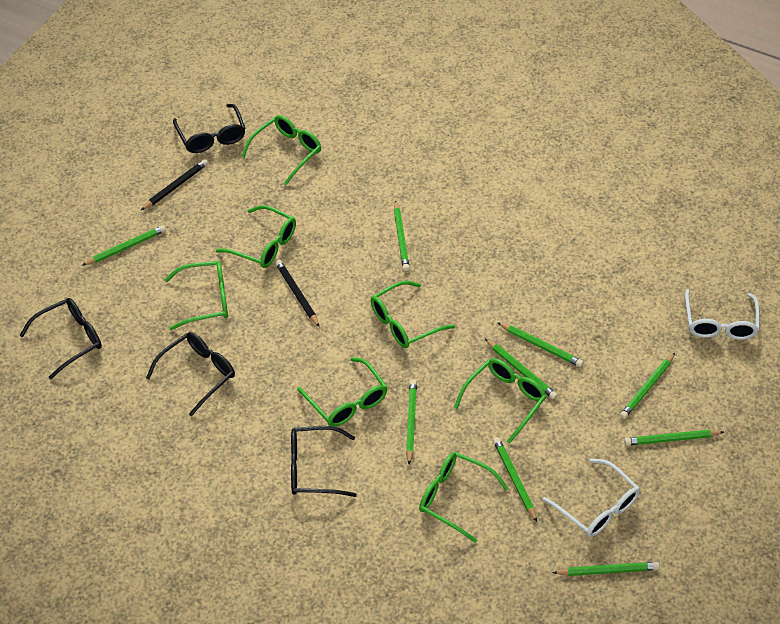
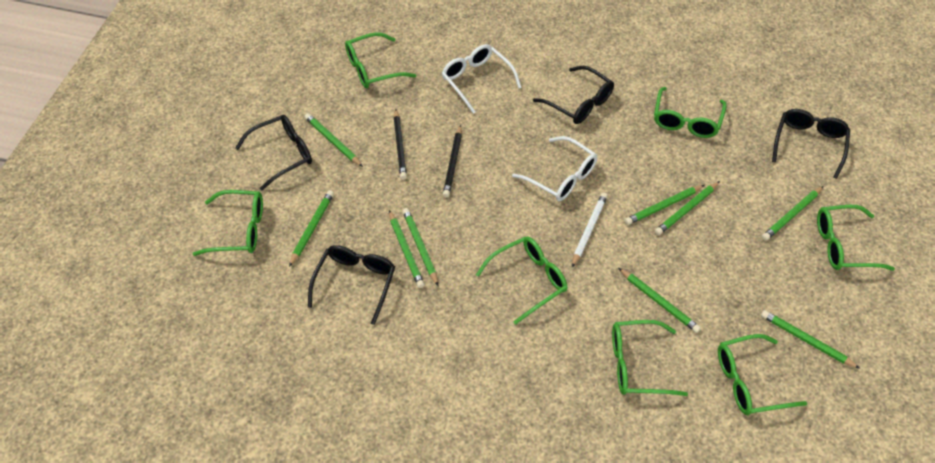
white pencil: 0 -> 1

